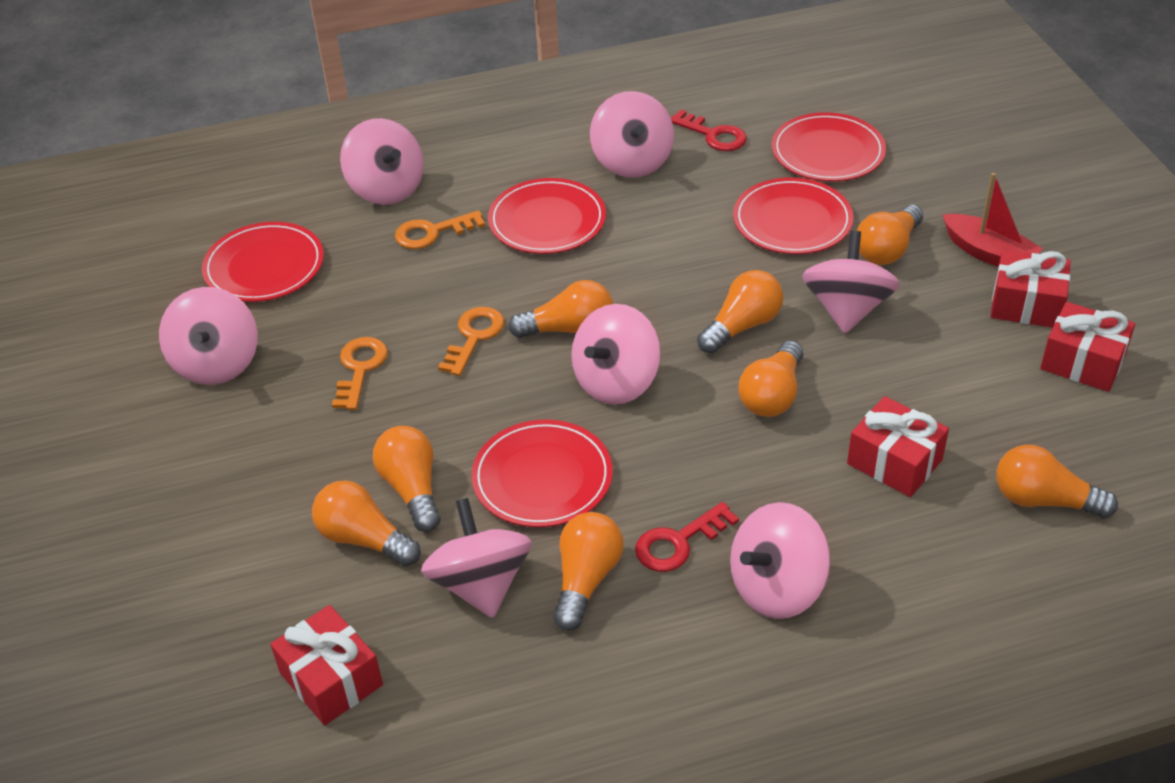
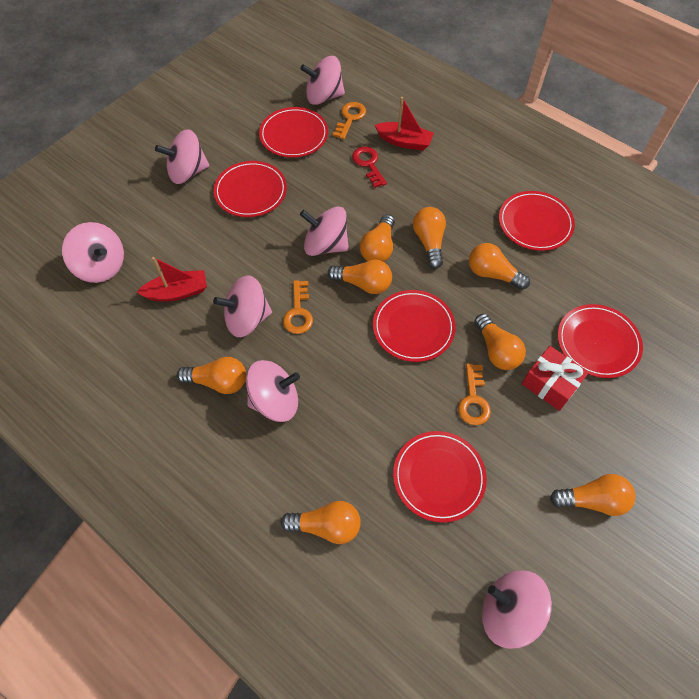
red boat: 1 -> 2
red gift: 4 -> 1
red key: 2 -> 1
red plate: 5 -> 6

